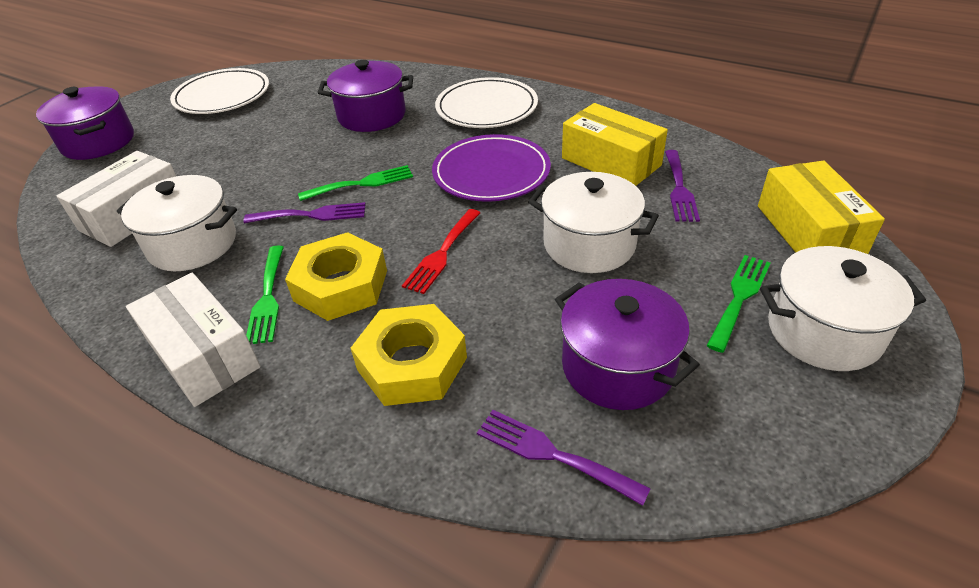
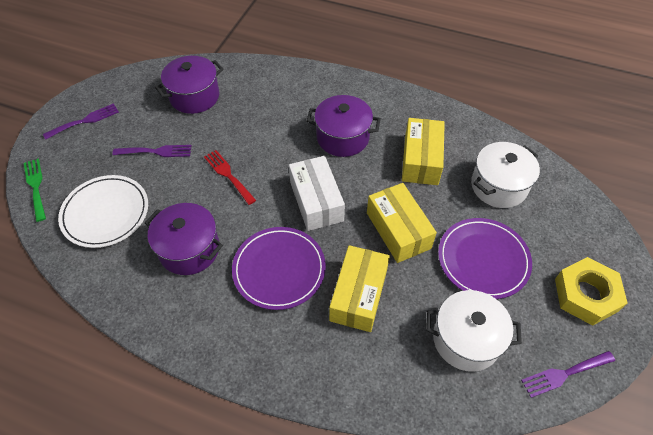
green fork: 3 -> 1
purple plate: 1 -> 2
white box: 2 -> 1
white plate: 2 -> 1
white pot: 3 -> 2
yellow box: 2 -> 3
yellow nut: 2 -> 1

